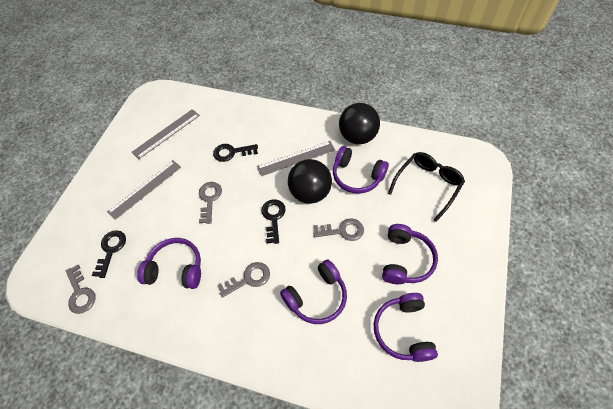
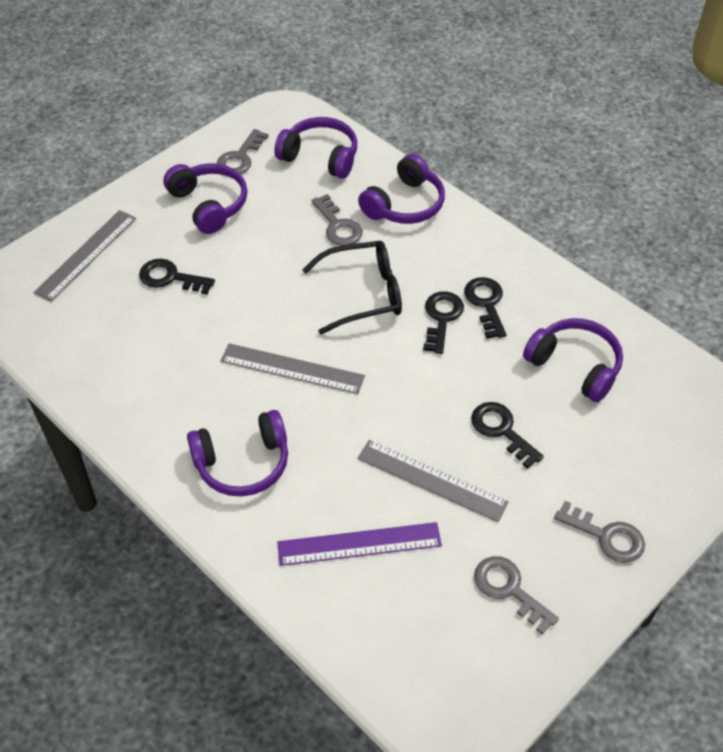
black ball: 2 -> 0
black key: 3 -> 4
purple ruler: 0 -> 1

